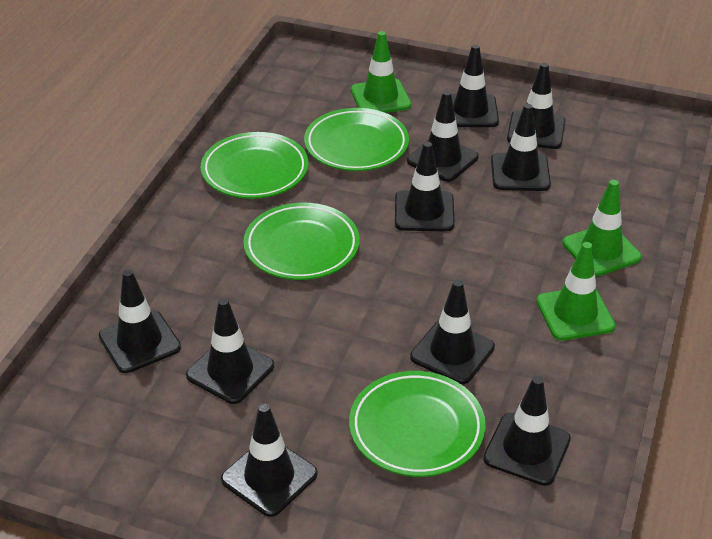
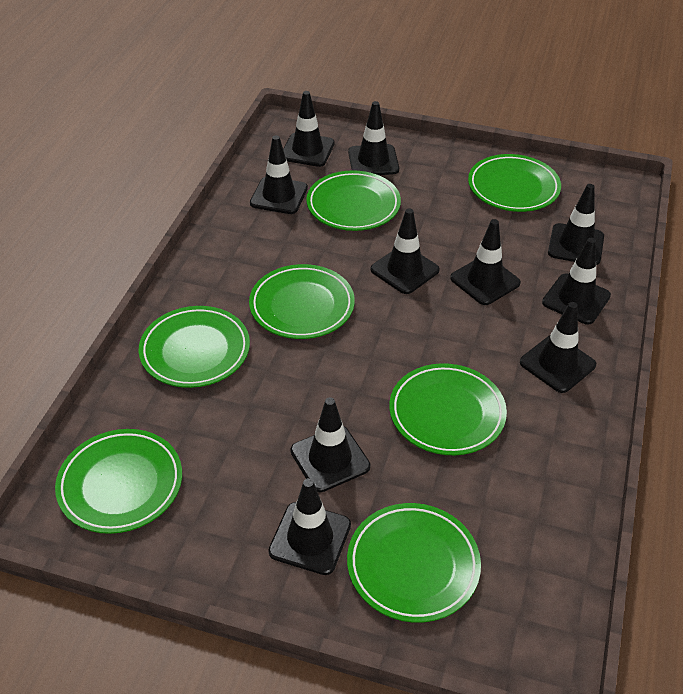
green plate: 4 -> 7
green traffic cone: 3 -> 0

